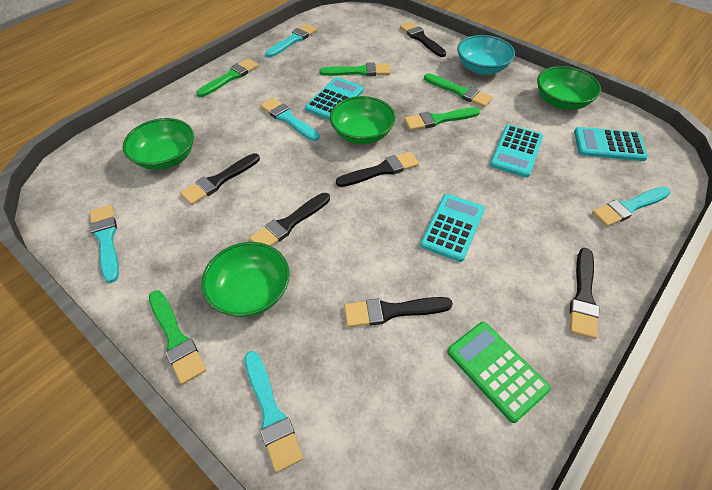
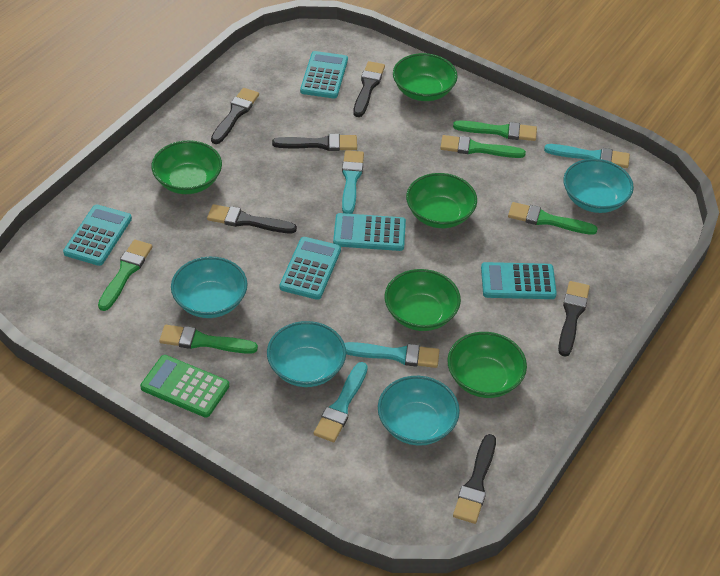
green bowl: 4 -> 5
turquoise bowl: 1 -> 4
turquoise brush: 5 -> 4
turquoise calculator: 4 -> 5

